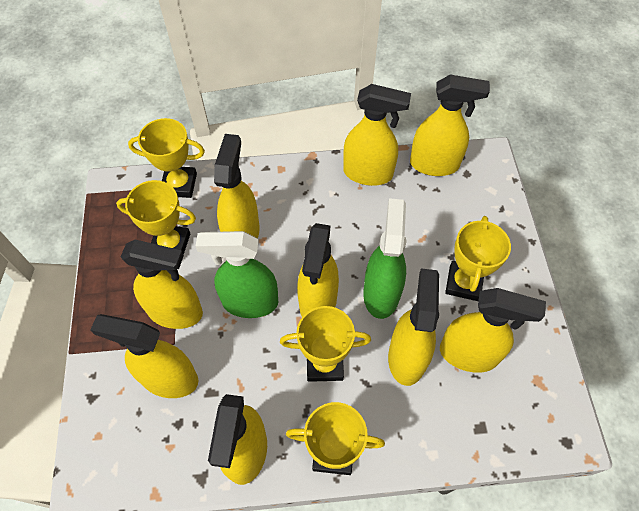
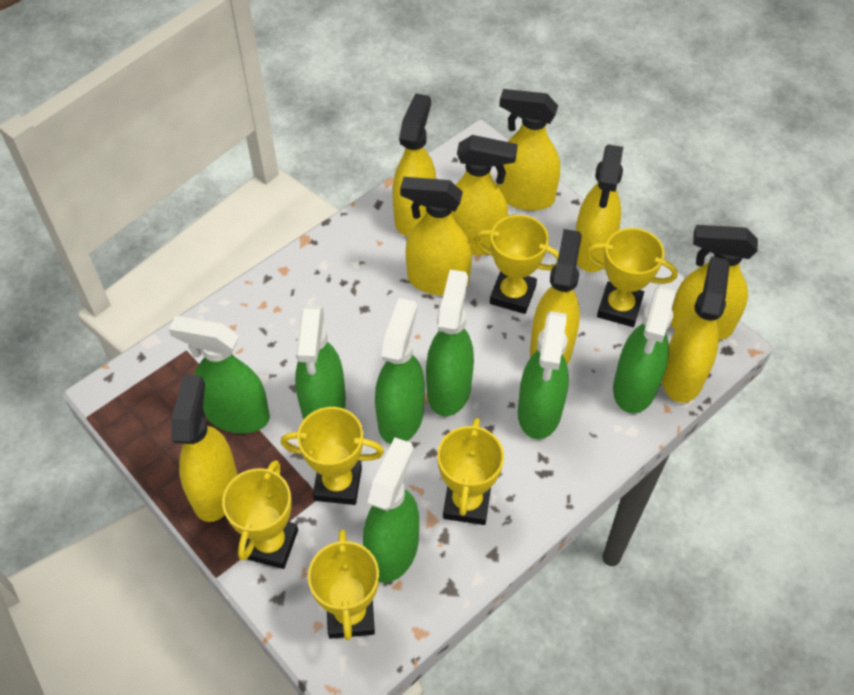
green spray bottle: 2 -> 7
yellow trophy: 5 -> 6

